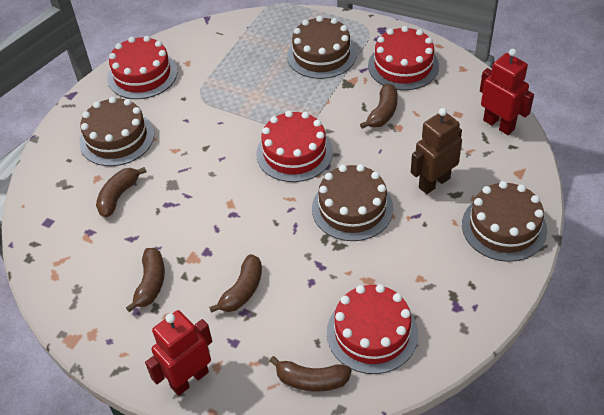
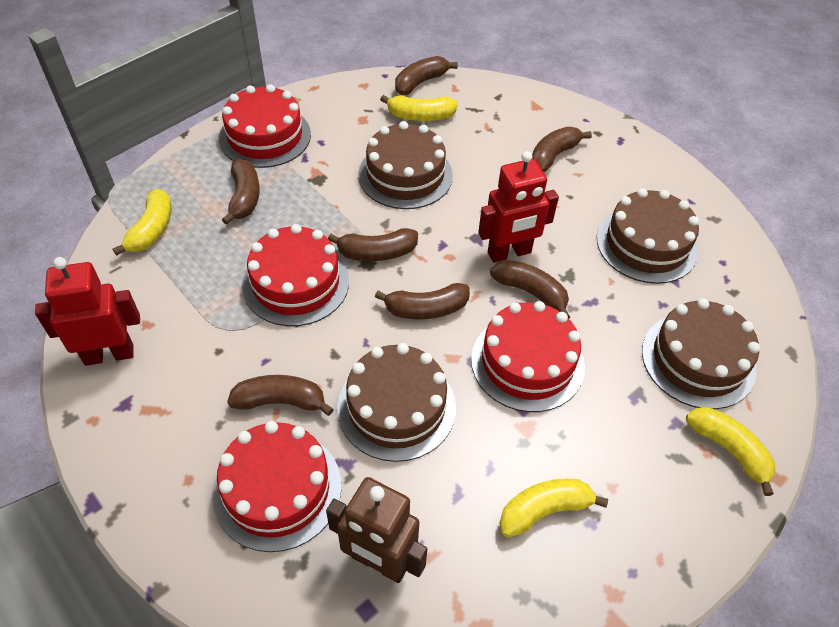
brown banana: 5 -> 7
yellow banana: 0 -> 4

